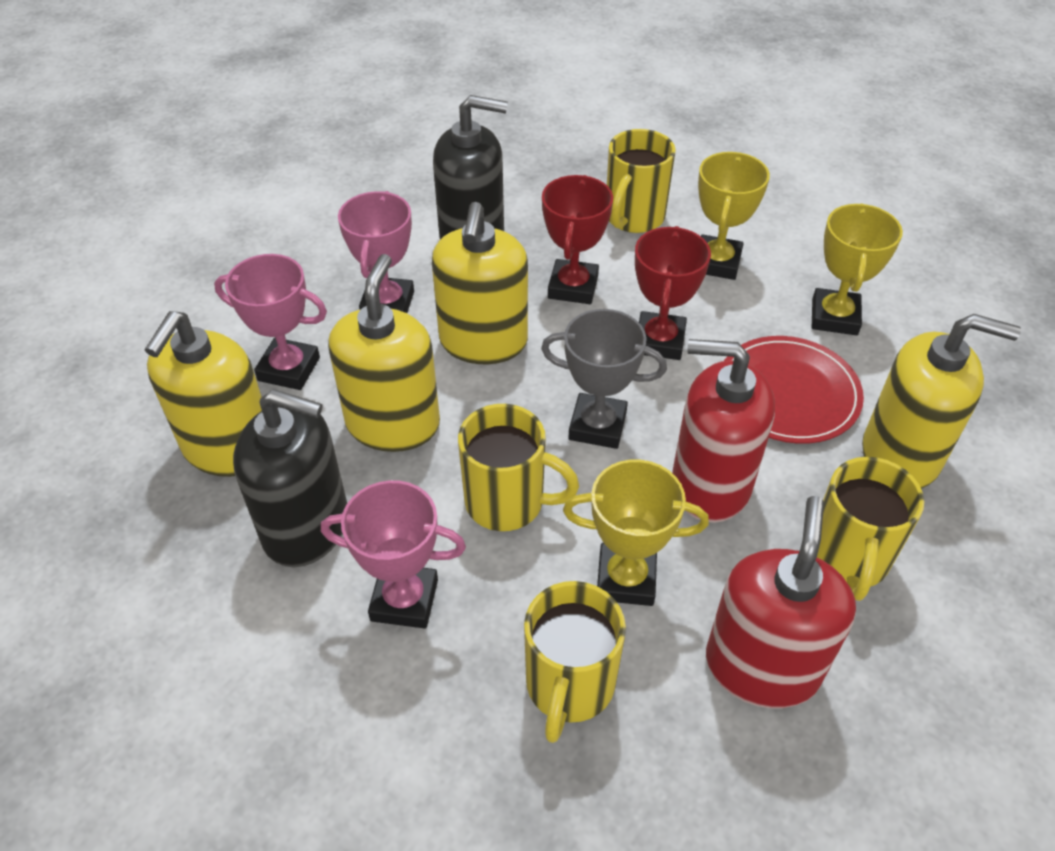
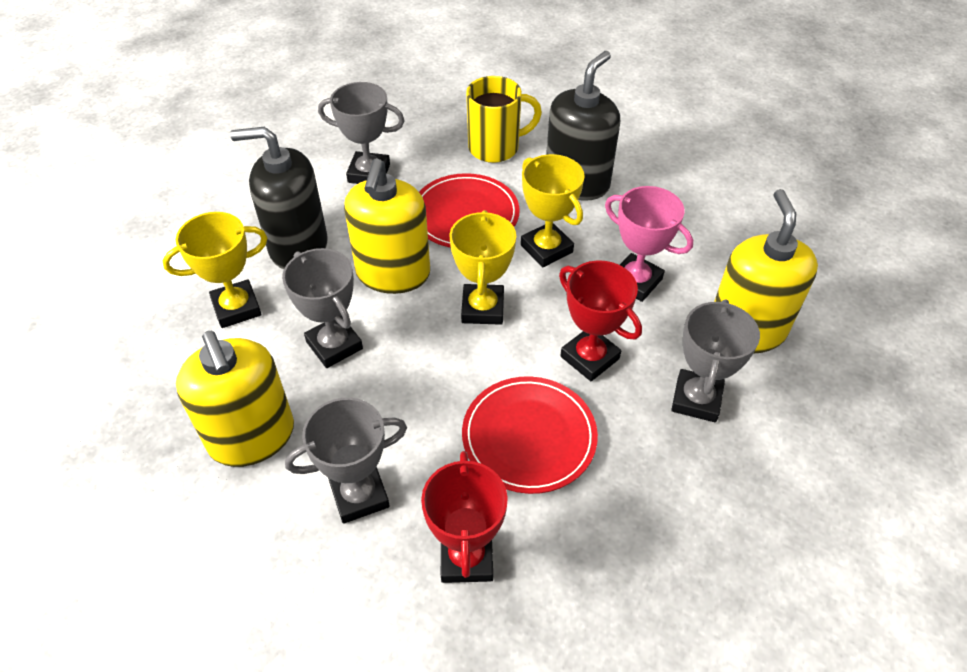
grey trophy: 1 -> 4
pink trophy: 3 -> 1
red plate: 1 -> 2
red soap dispenser: 2 -> 0
yellow mug: 4 -> 1
yellow soap dispenser: 4 -> 3

